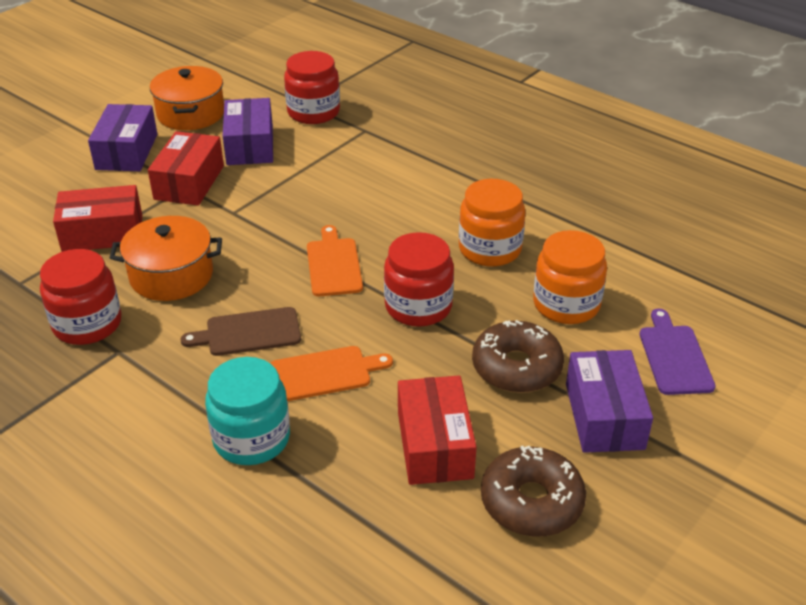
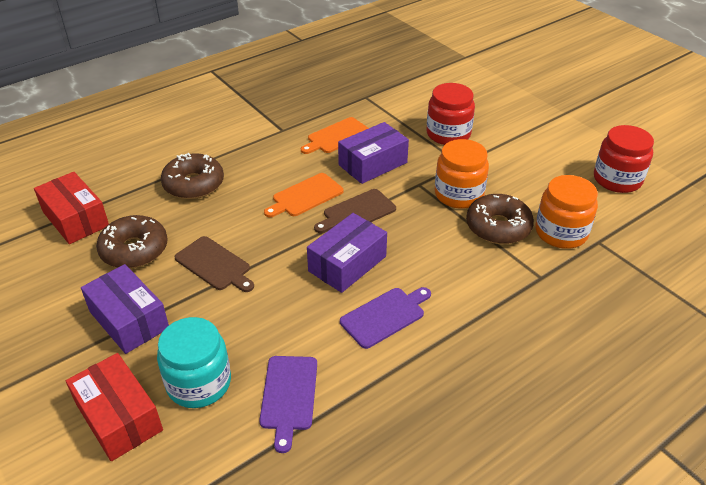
brown cutting board: 1 -> 2
brown donut: 2 -> 3
orange pot: 2 -> 0
purple cutting board: 1 -> 2
red box: 3 -> 2
red jar: 3 -> 2

